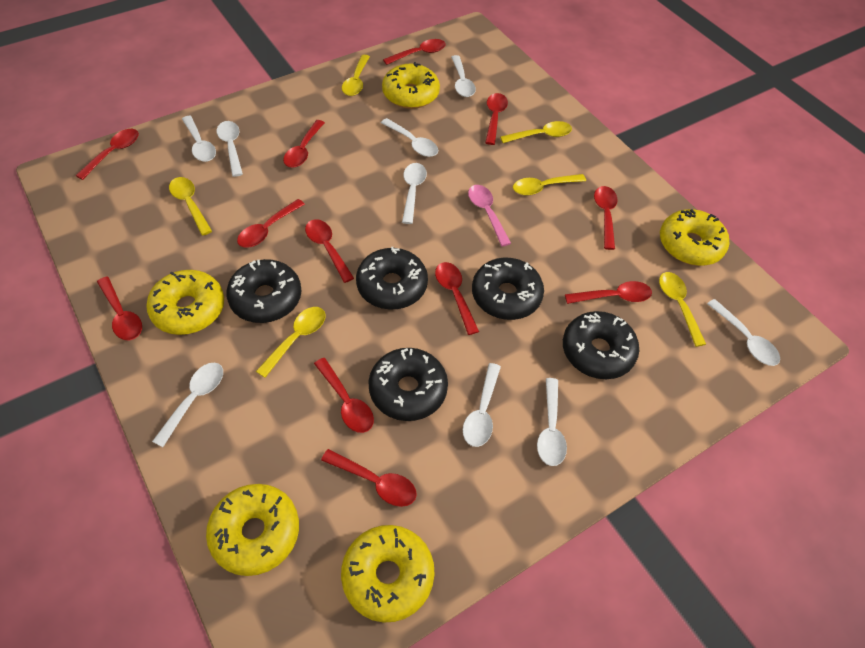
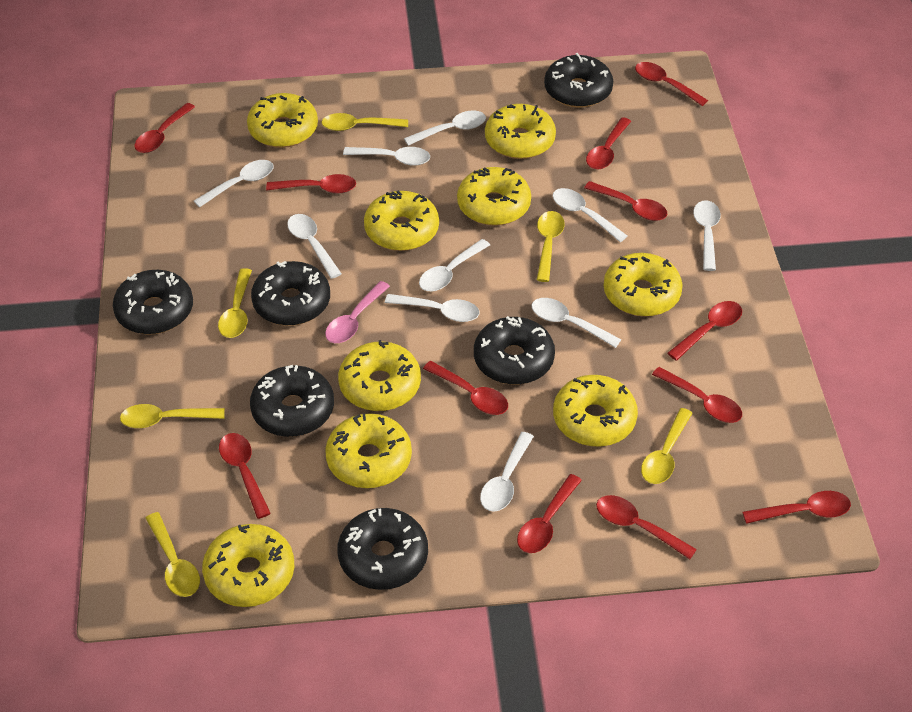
black donut: 5 -> 6
white spoon: 9 -> 10
yellow donut: 5 -> 9

